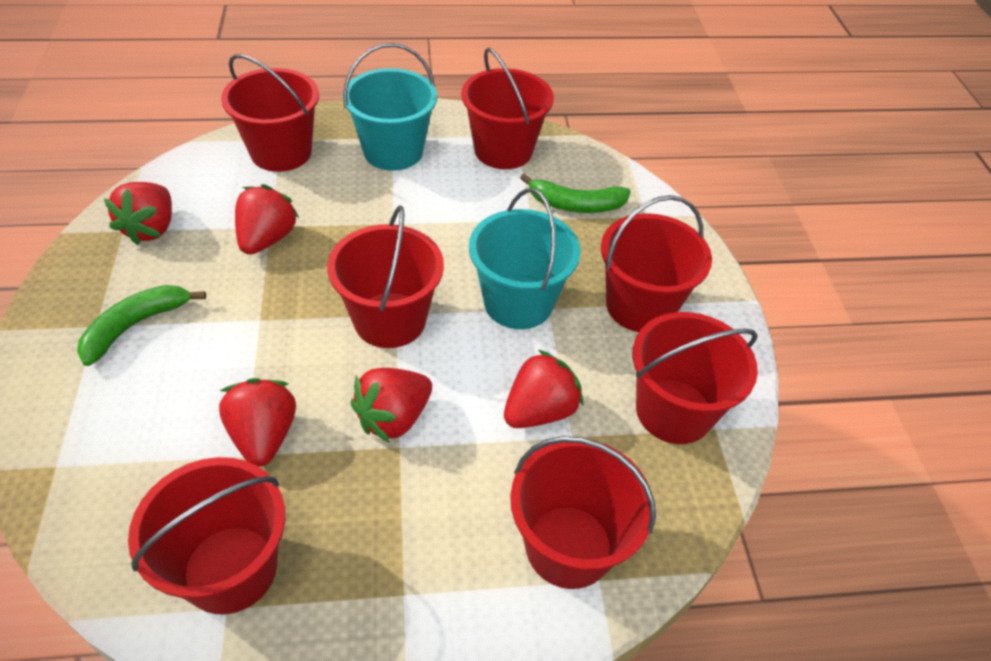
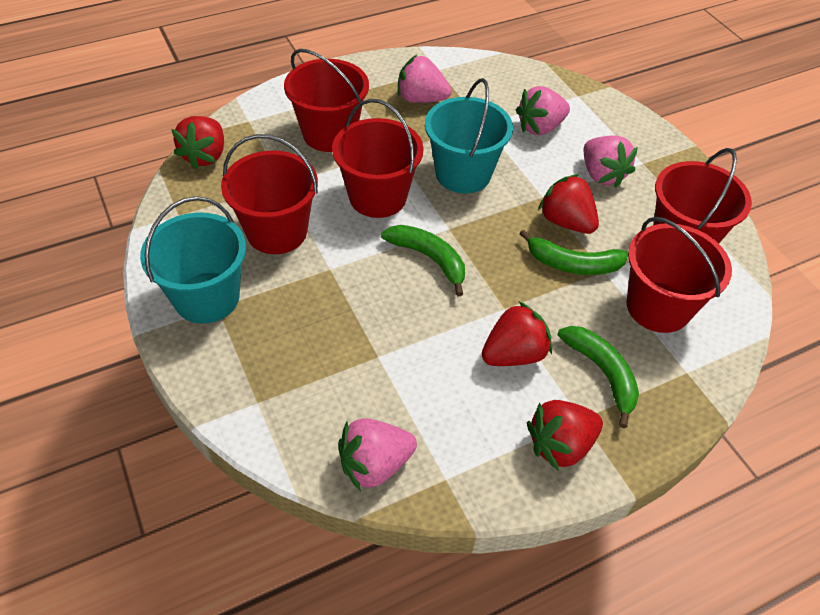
green banana: 2 -> 3
pink strawberry: 0 -> 4
red bucket: 7 -> 5
red strawberry: 5 -> 4

